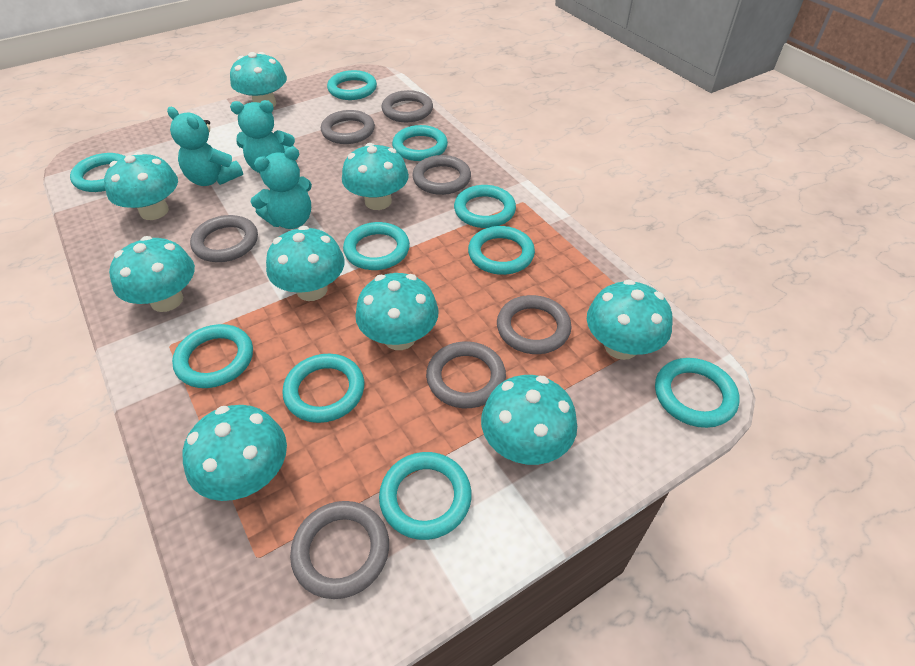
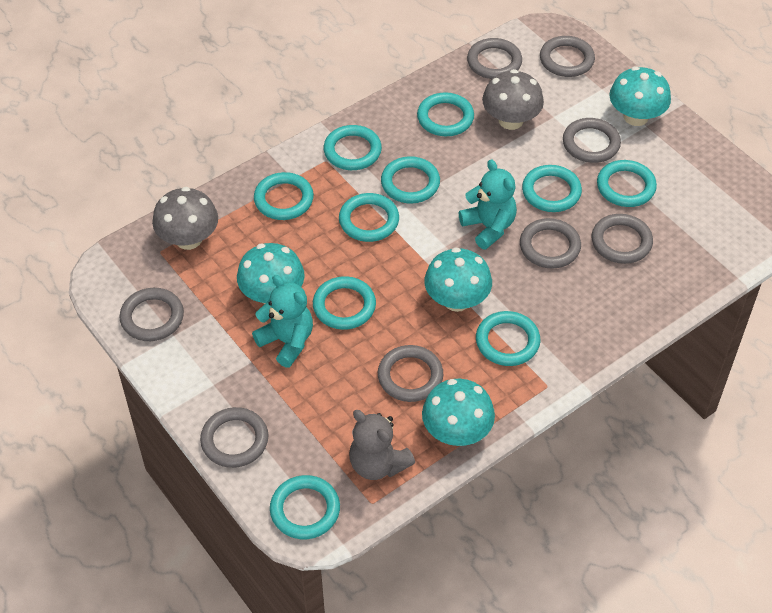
grey mushroom: 0 -> 2
grey ring: 7 -> 8
grey teddy bear: 0 -> 1
turquoise mushroom: 9 -> 4
turquoise teddy bear: 3 -> 2

